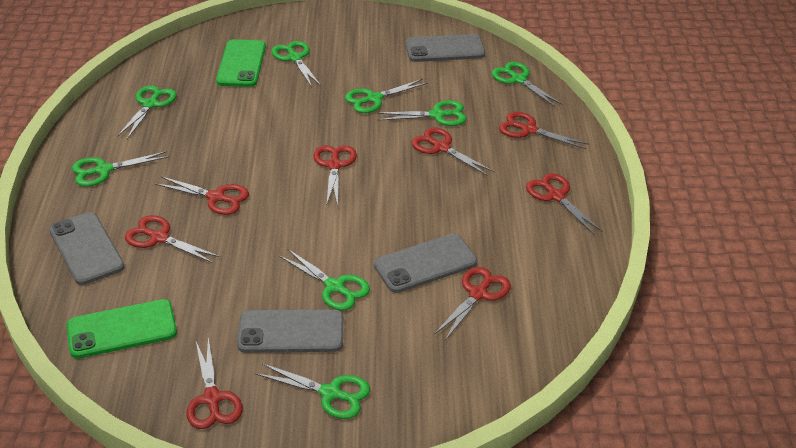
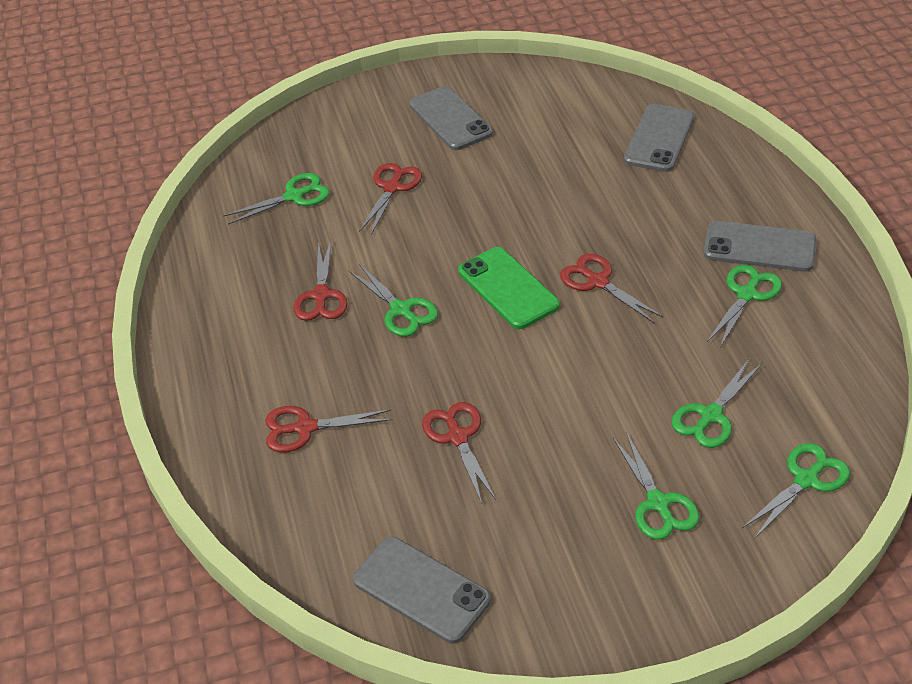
green phone: 2 -> 1
green scissors: 8 -> 6
red scissors: 8 -> 5

